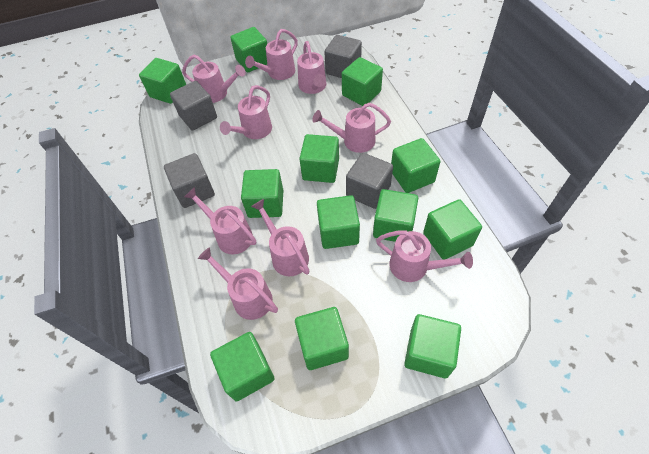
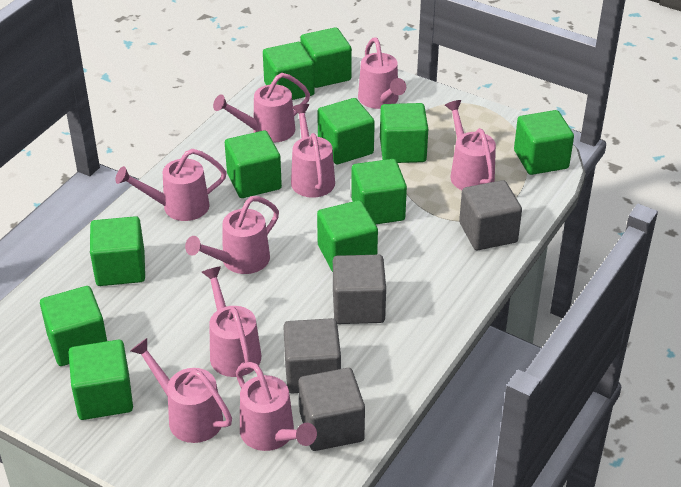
green cube: 12 -> 11

